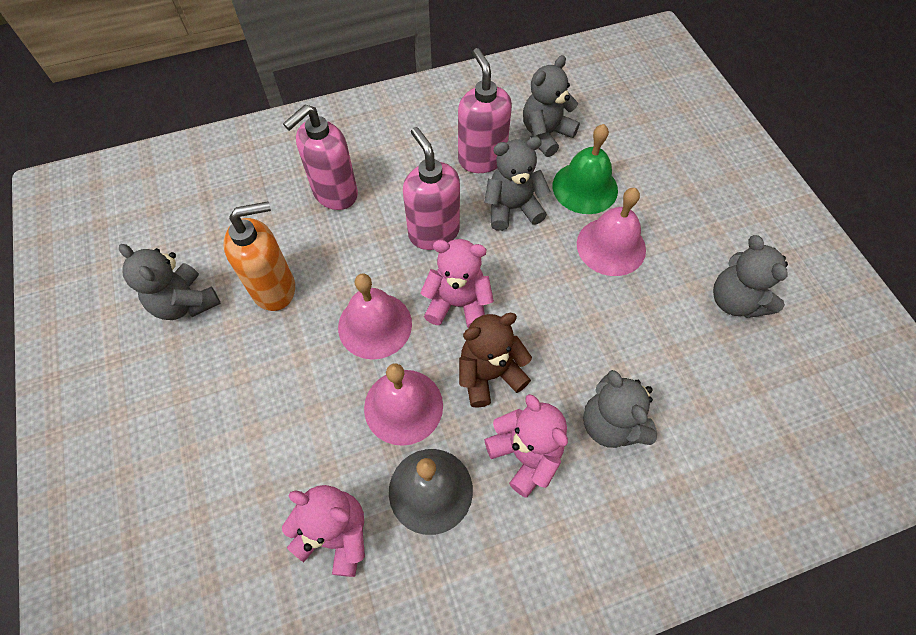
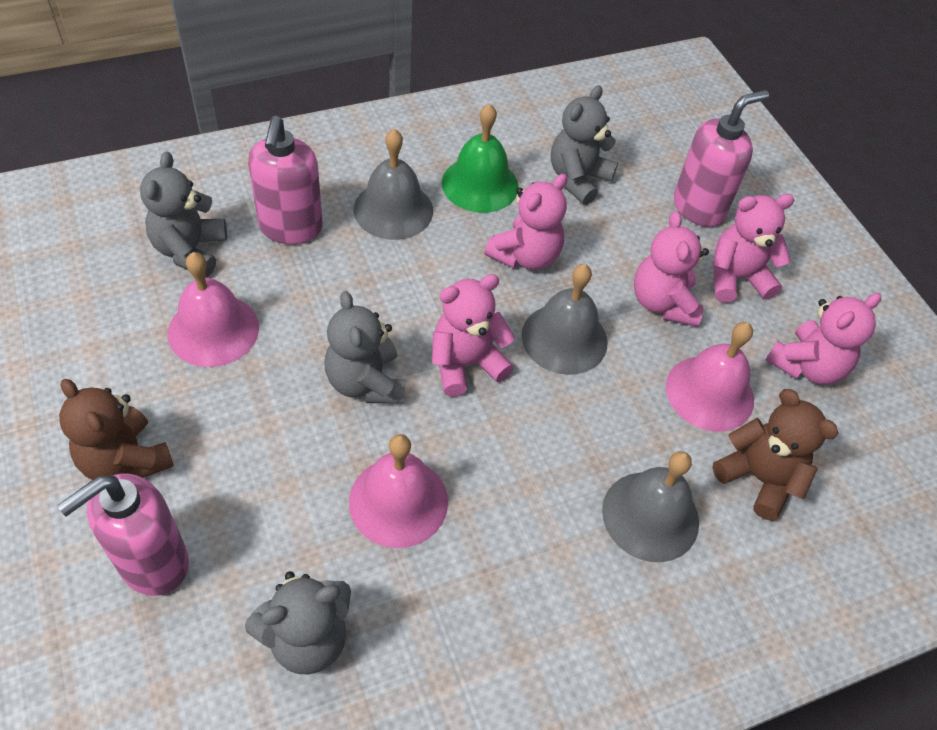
brown teddy bear: 1 -> 2
grey bell: 1 -> 3
grey teddy bear: 5 -> 4
orange soap dispenser: 1 -> 0
pink teddy bear: 3 -> 5

